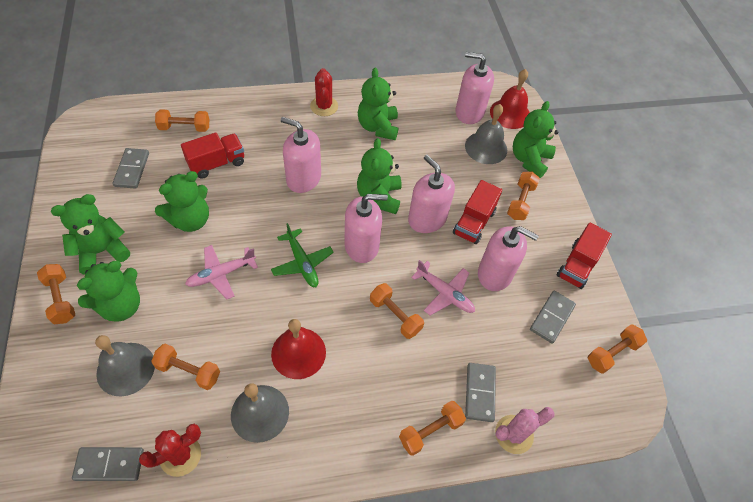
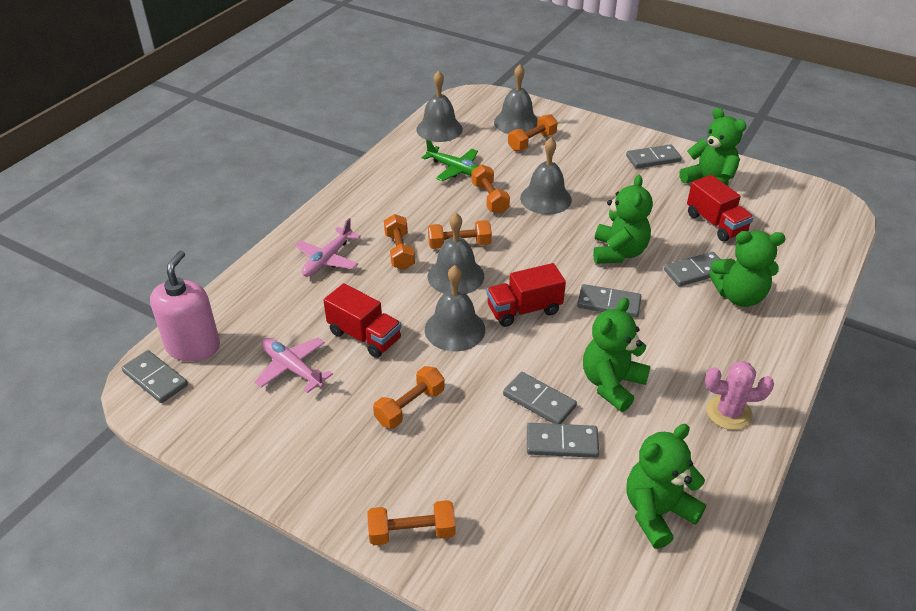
green teddy bear: 6 -> 5
grey bell: 3 -> 5
grey domino: 4 -> 6
orange dumbbell: 7 -> 6
pink soap dispenser: 5 -> 1
red bell: 2 -> 0
red cactus: 2 -> 0

